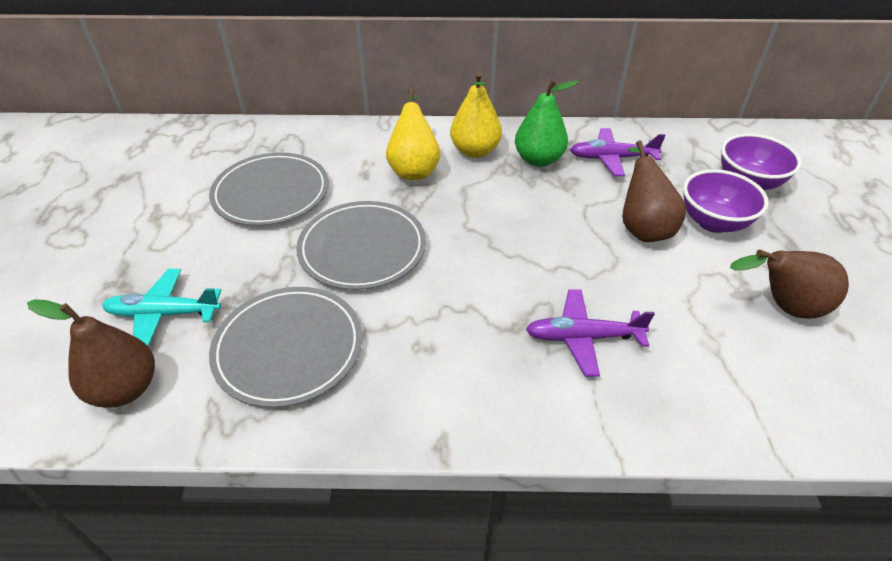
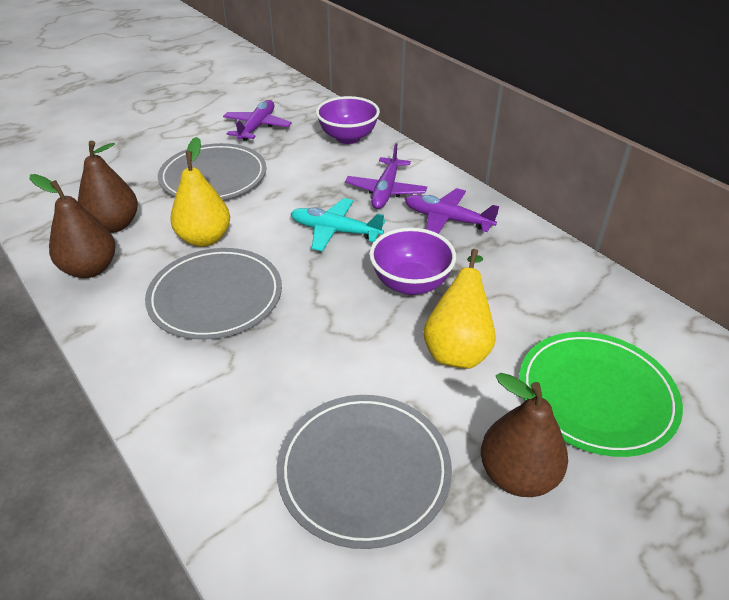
green pear: 1 -> 0
green plate: 0 -> 1
purple plane: 2 -> 3

